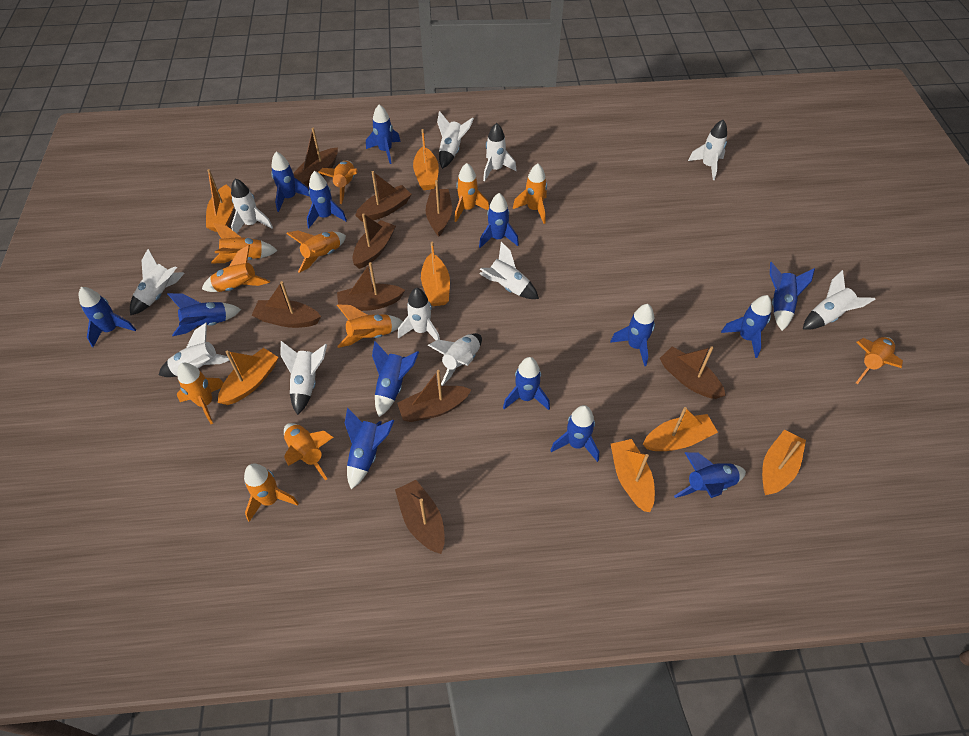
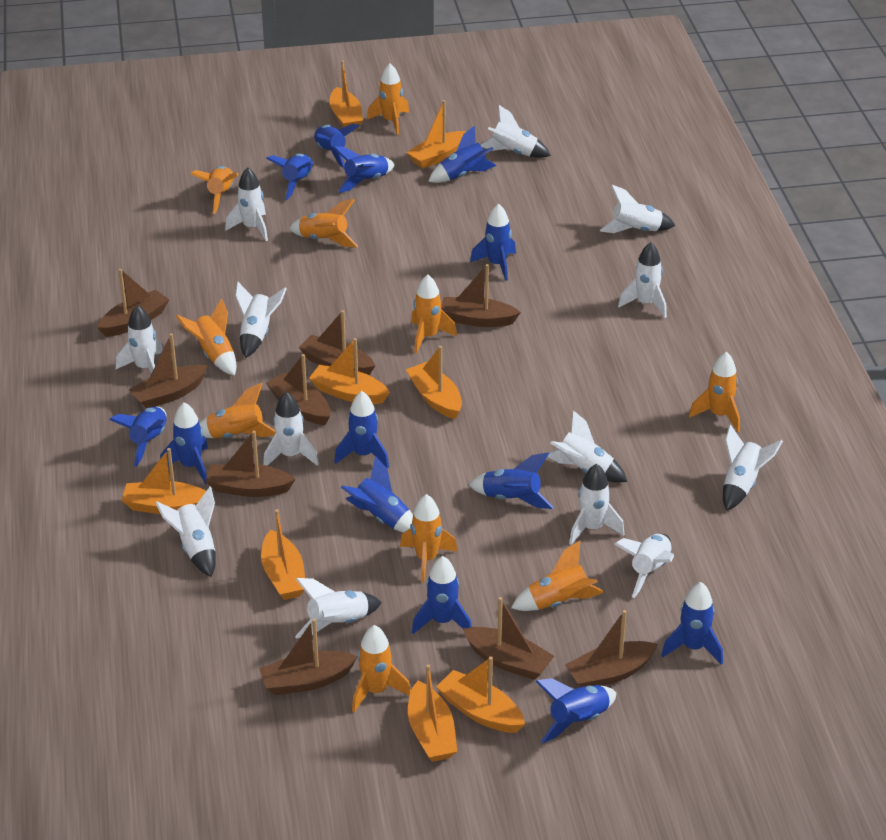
blue rocket: 14 -> 13
orange boat: 7 -> 8
orange rocket: 11 -> 10
white rocket: 11 -> 13

